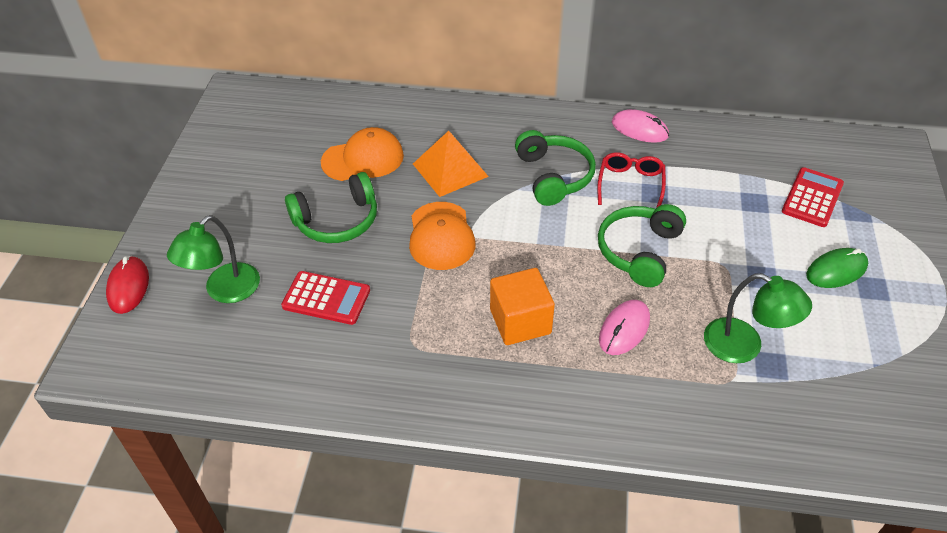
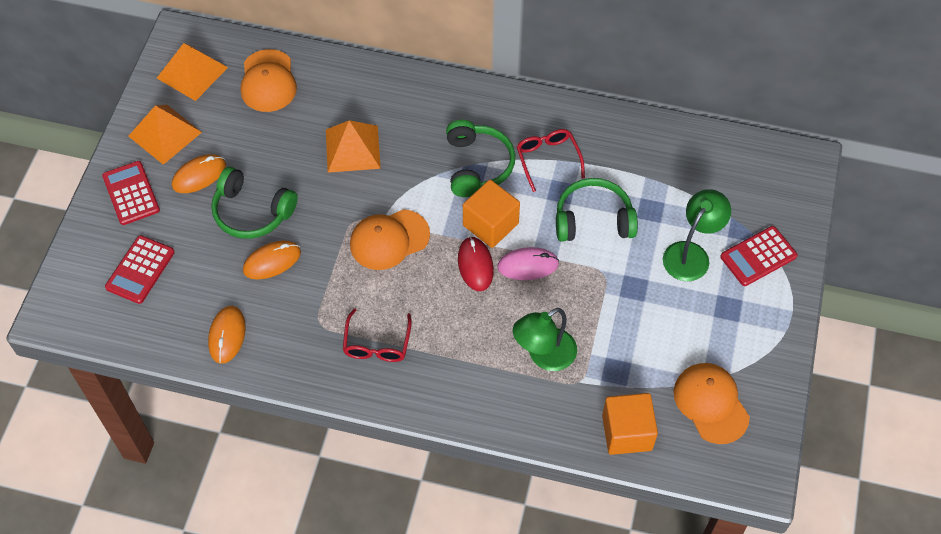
green mouse: 1 -> 0
orange cap: 2 -> 3
orange cube: 1 -> 2
orange mouse: 0 -> 3
orange pyramid: 1 -> 3
pink mouse: 2 -> 1
red calculator: 2 -> 3
red glasses: 1 -> 2

